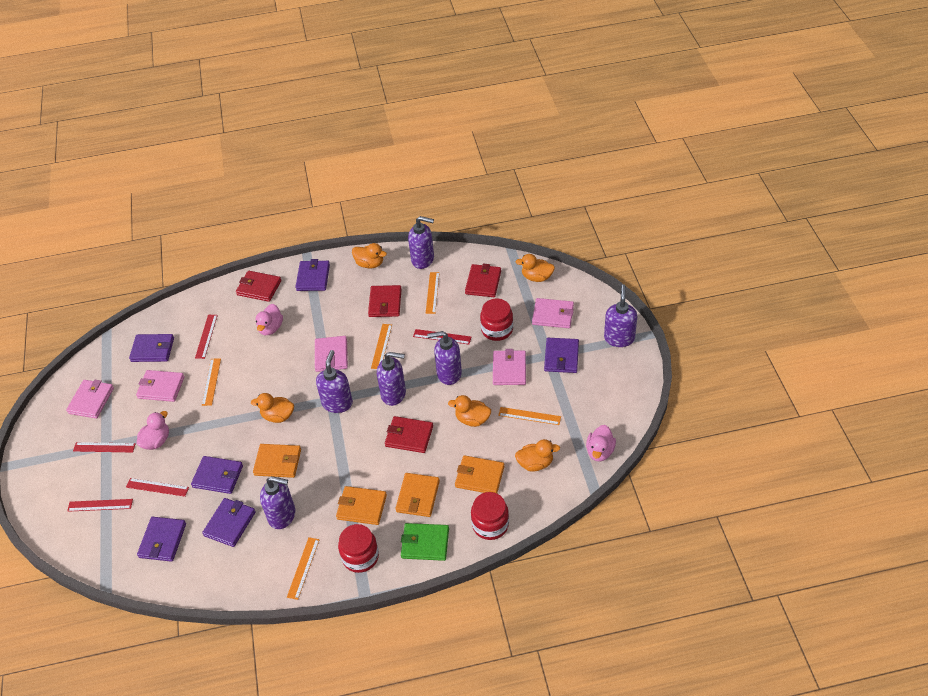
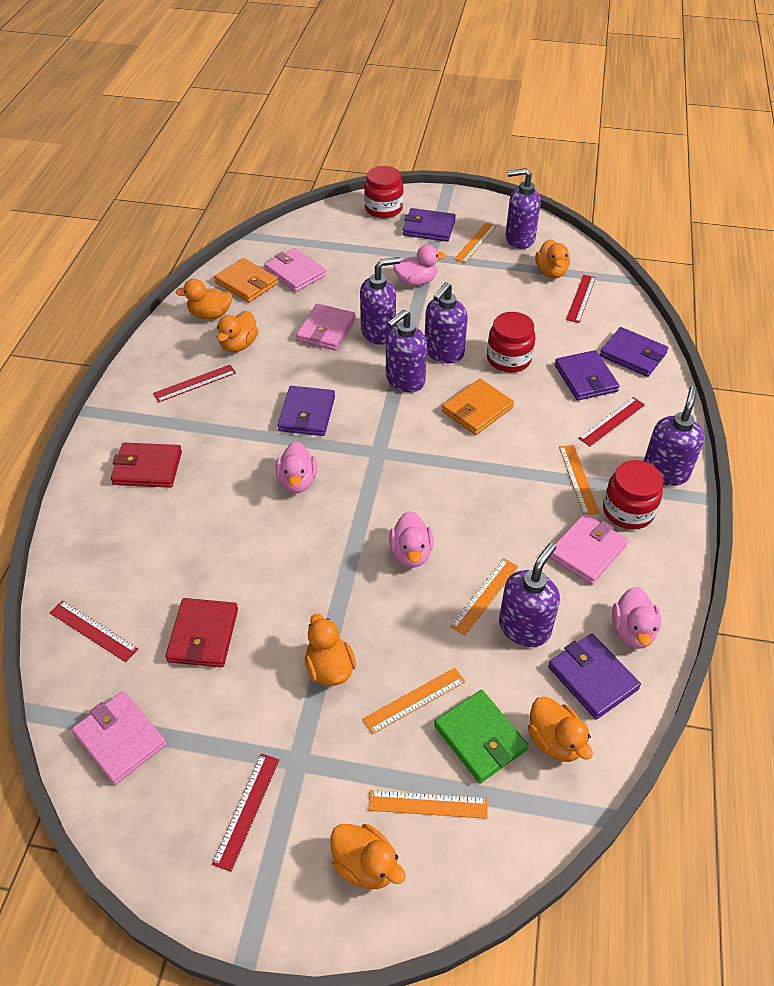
orange duck: 5 -> 6
orange wallet: 4 -> 2
pink duck: 3 -> 4
pink wallet: 5 -> 4
purple wallet: 6 -> 5
red wallet: 4 -> 2

